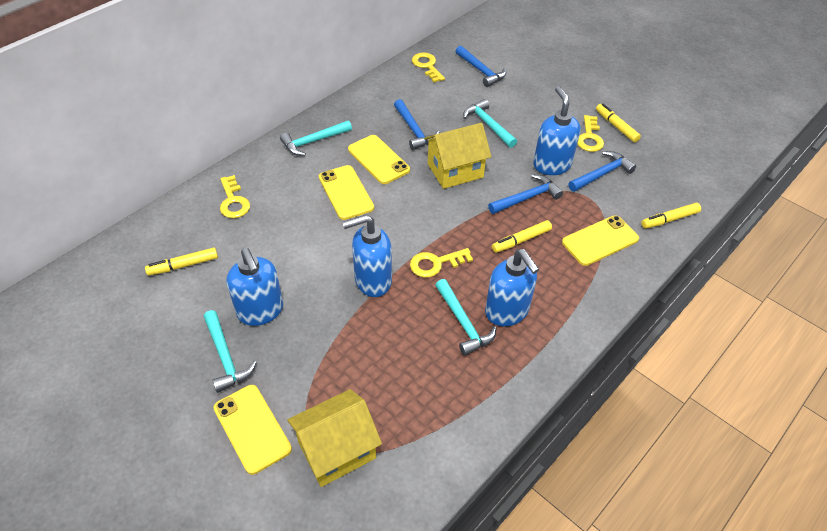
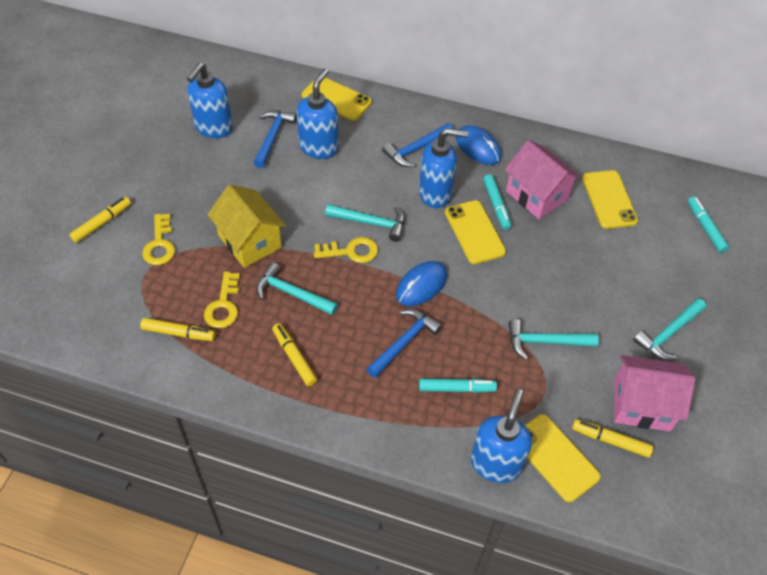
blue hammer: 4 -> 3
blue mouse: 0 -> 2
pink house: 0 -> 2
turquoise marker: 0 -> 3
yellow house: 2 -> 1
yellow key: 4 -> 3

